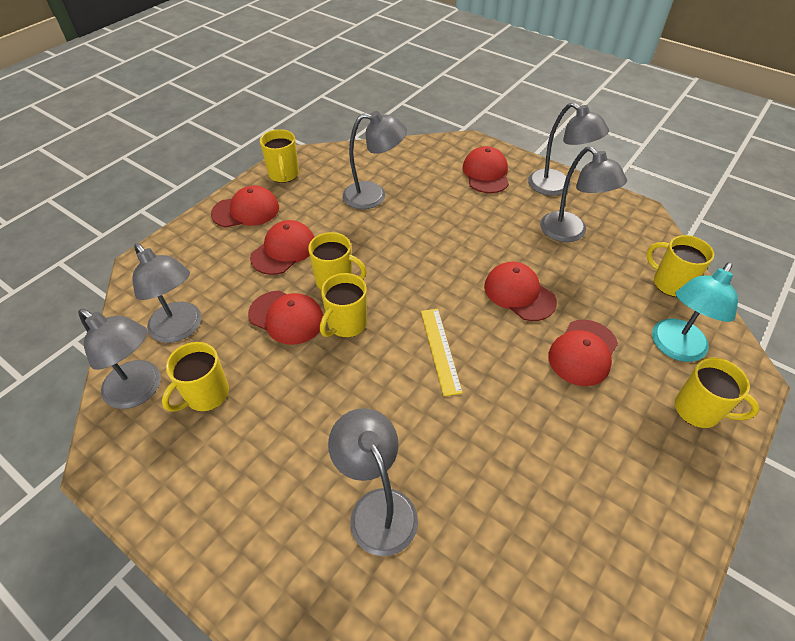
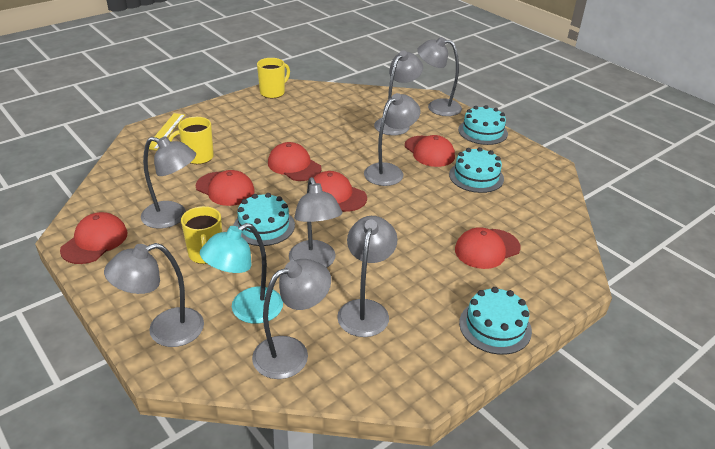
grey lamp: 6 -> 8
turquoise cake: 0 -> 4
yellow mug: 6 -> 3

